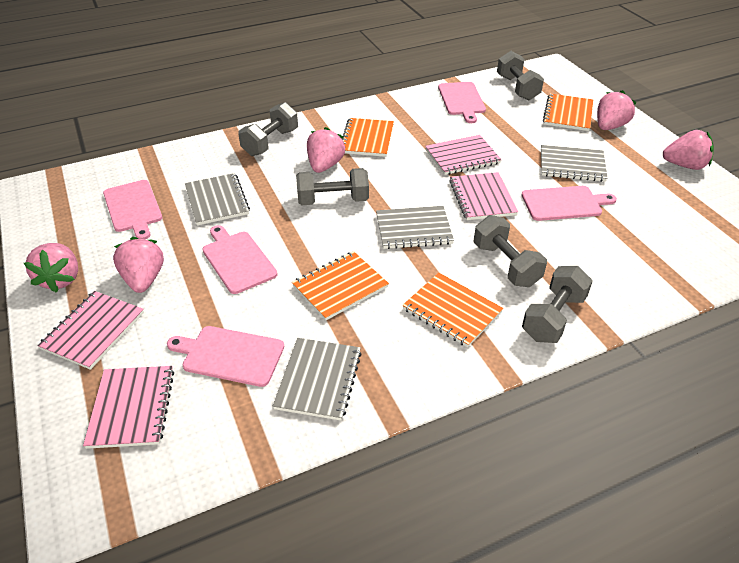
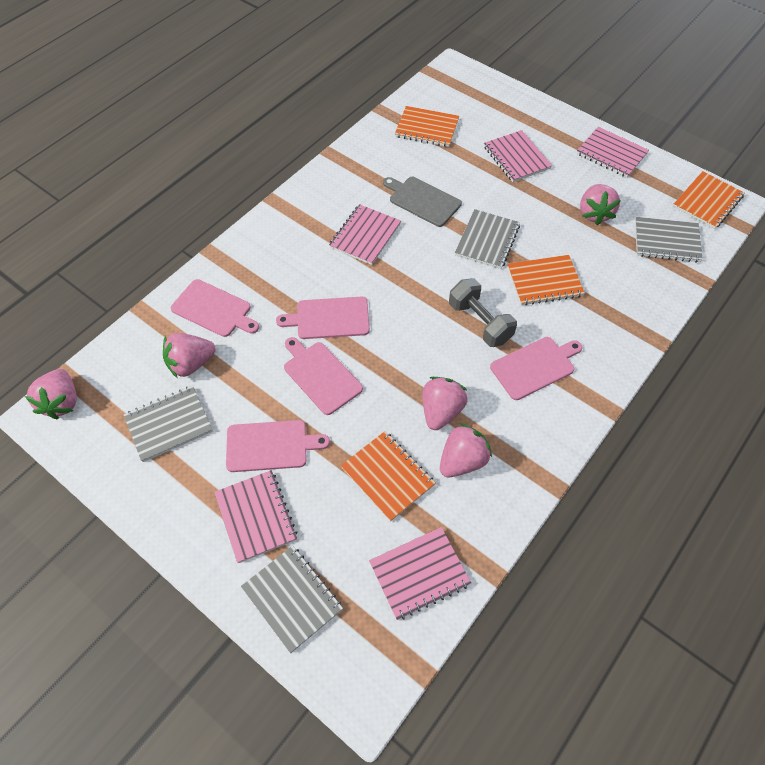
grey cutting board: 0 -> 1
grey dumbbell: 5 -> 1
pink notebook: 4 -> 5

